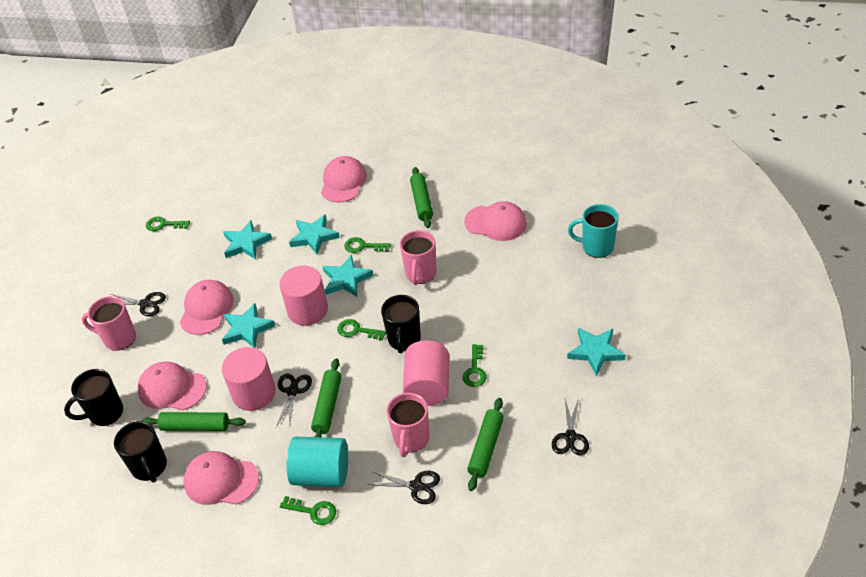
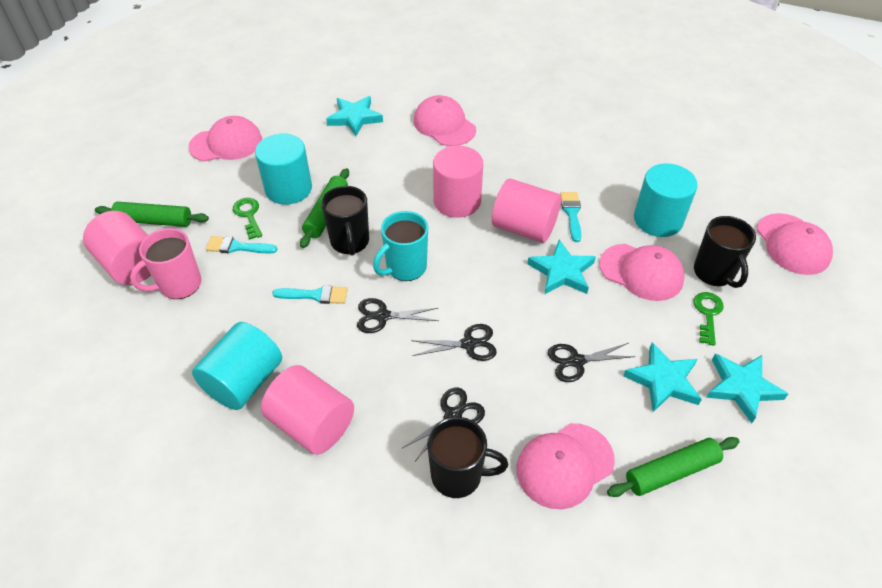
green key: 5 -> 2
green rolling pin: 4 -> 3
pink cylinder: 3 -> 4
pink mug: 3 -> 1
turquoise brush: 0 -> 3
turquoise cylinder: 1 -> 3
turquoise star: 5 -> 4

